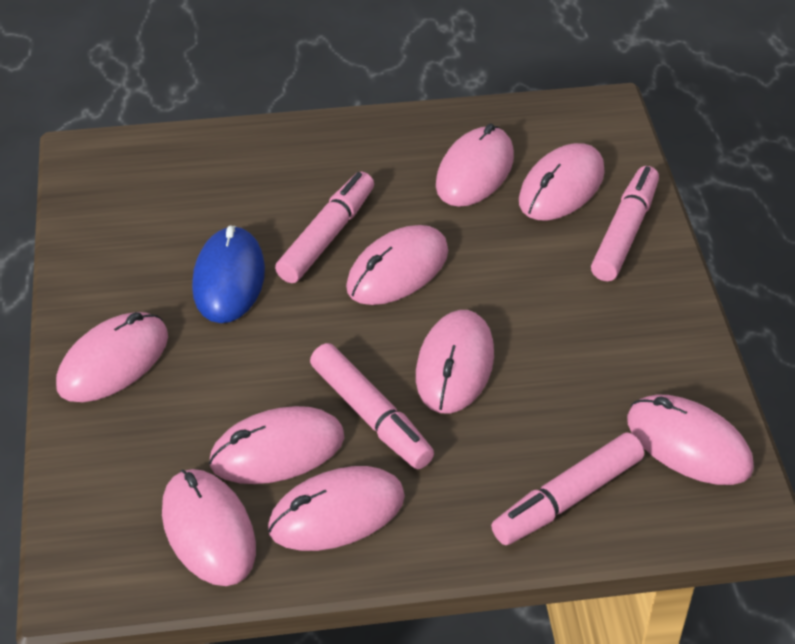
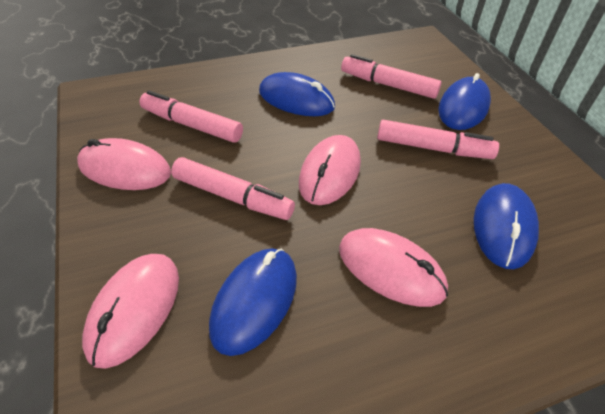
blue mouse: 1 -> 4
pink mouse: 9 -> 4

